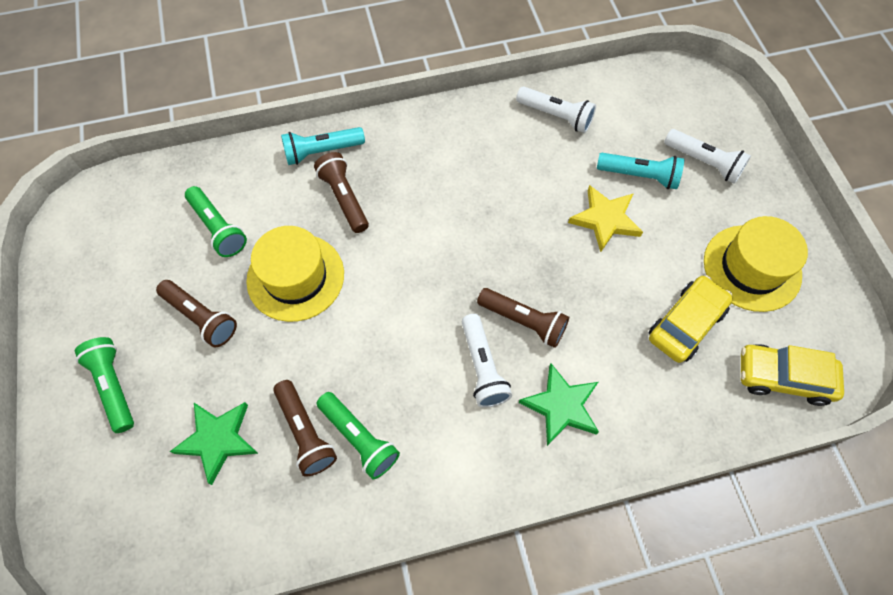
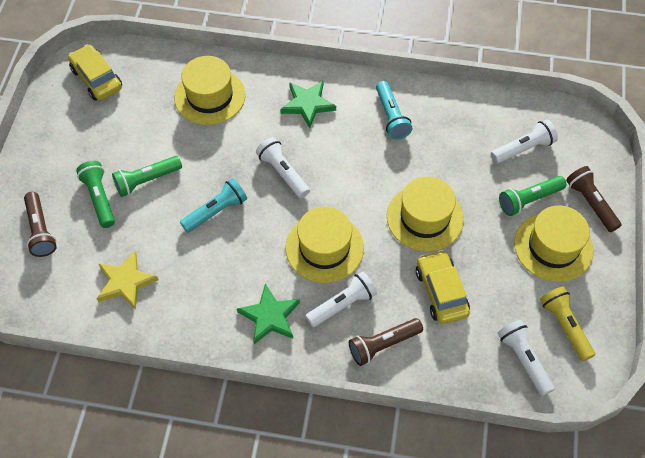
brown flashlight: 4 -> 3
white flashlight: 3 -> 4
yellow flashlight: 0 -> 1
yellow hat: 2 -> 4

